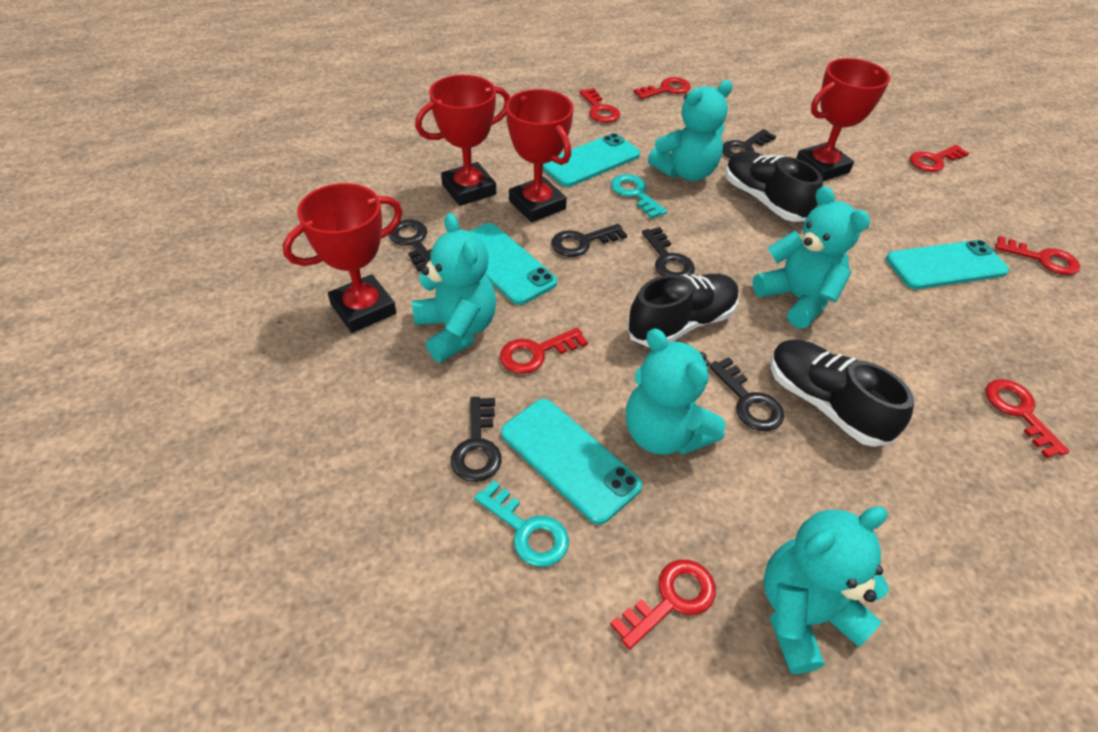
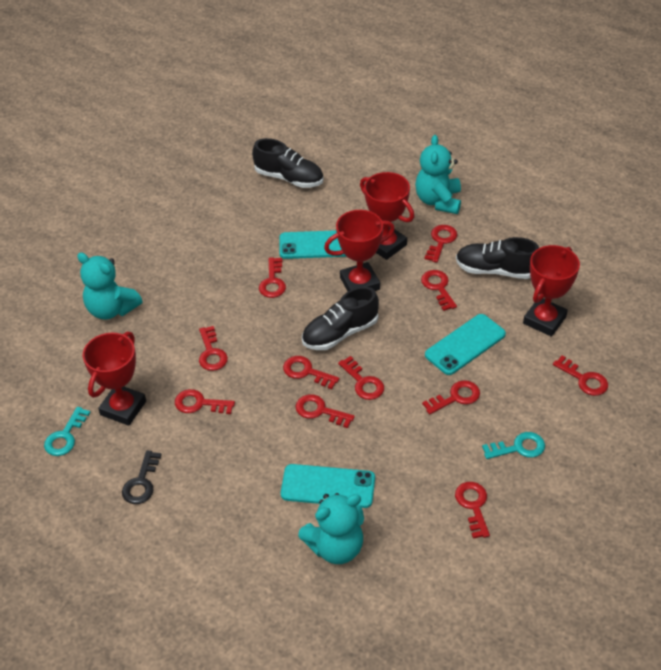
black key: 6 -> 1
red key: 7 -> 11
turquoise phone: 4 -> 3
turquoise teddy bear: 5 -> 3

